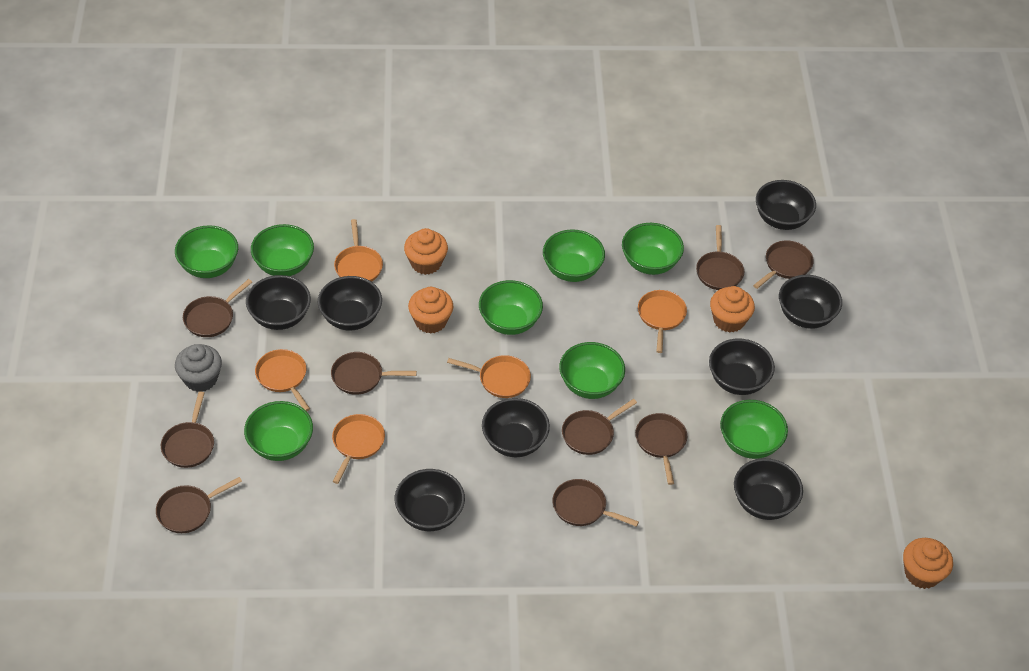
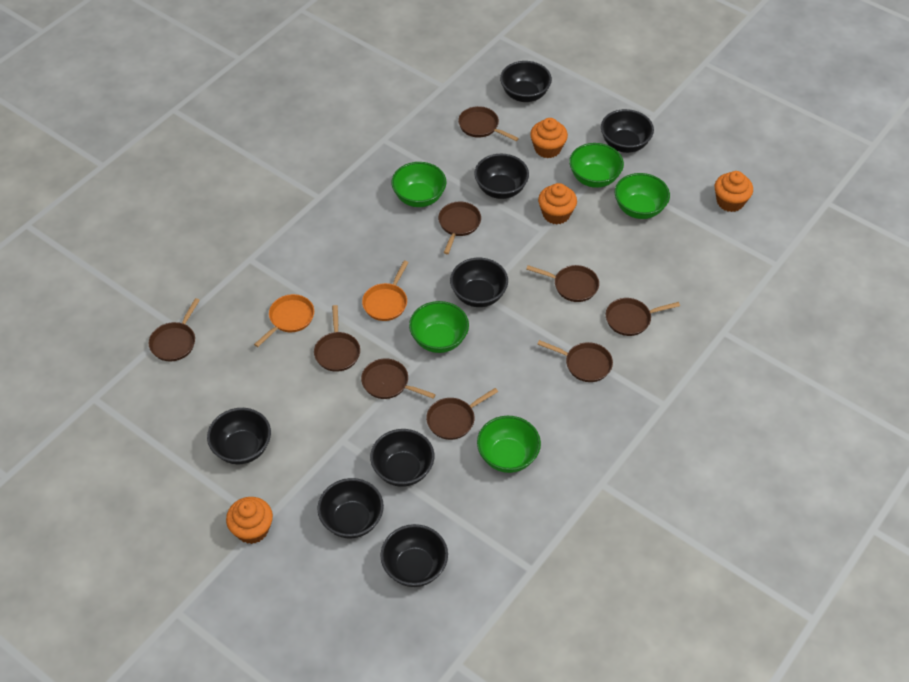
green bowl: 8 -> 5
grey cupcake: 1 -> 0
orange pan: 5 -> 2

